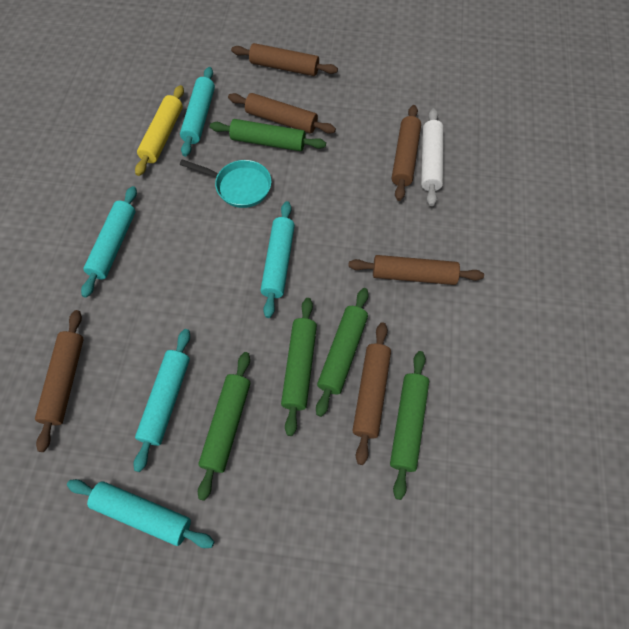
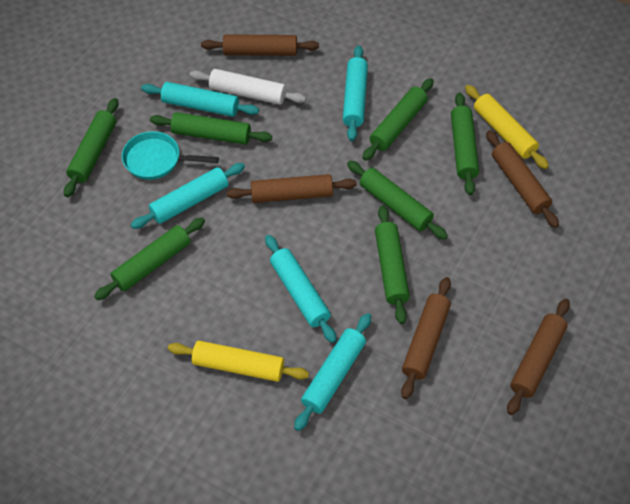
brown rolling pin: 6 -> 5
green rolling pin: 5 -> 7
yellow rolling pin: 1 -> 2

